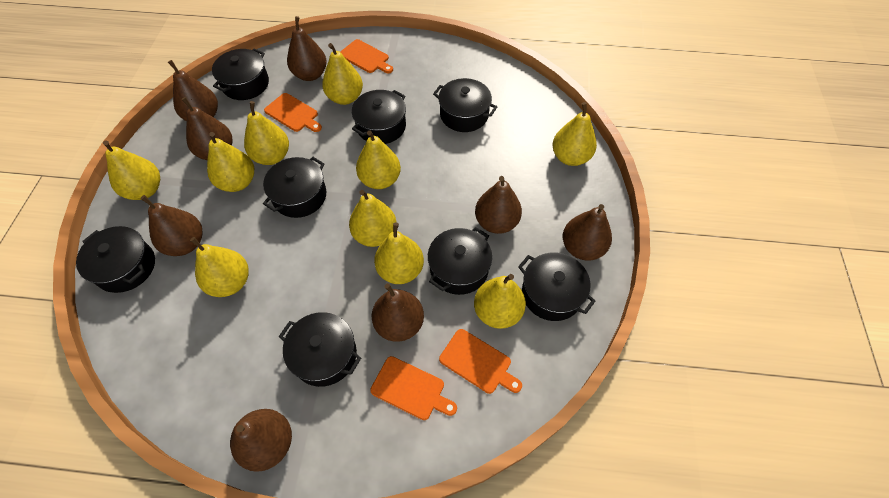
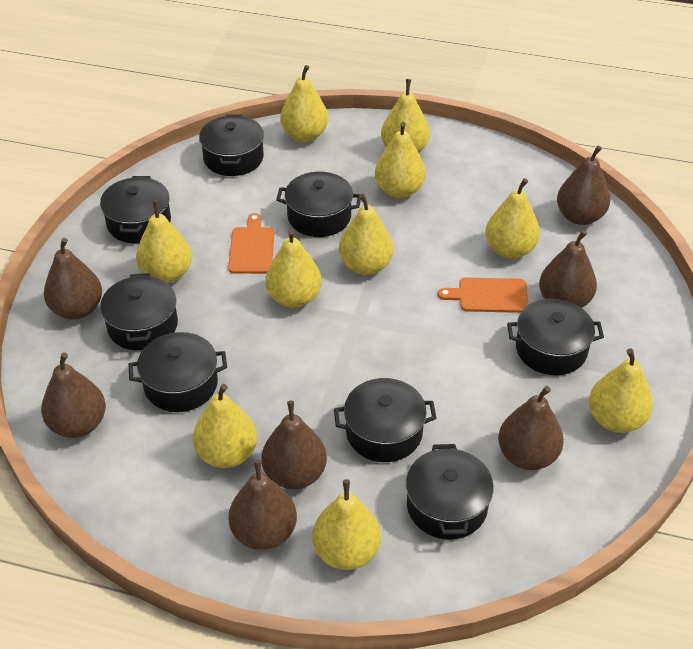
brown pear: 8 -> 7
orange cutting board: 4 -> 2

